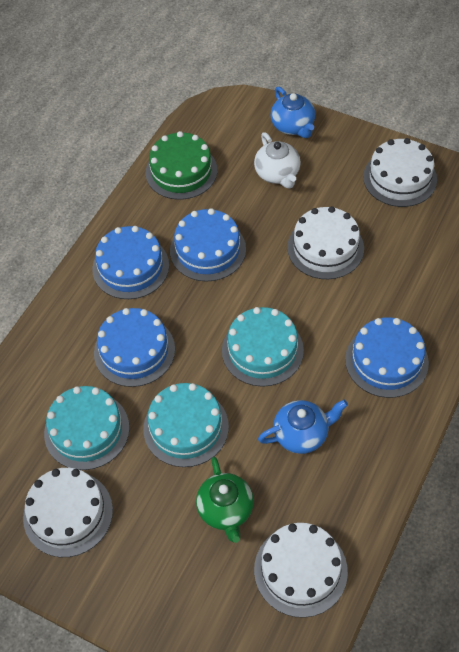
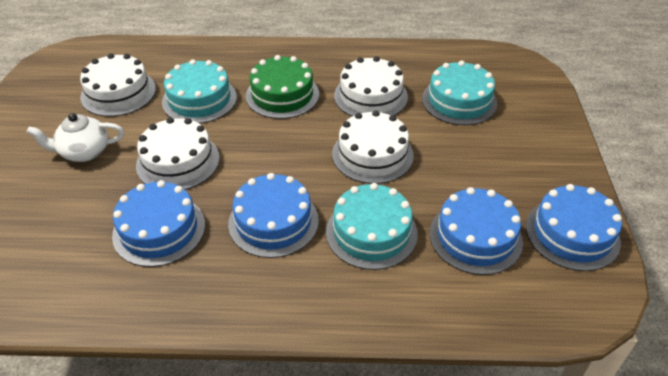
blue teapot: 2 -> 0
green teapot: 1 -> 0

